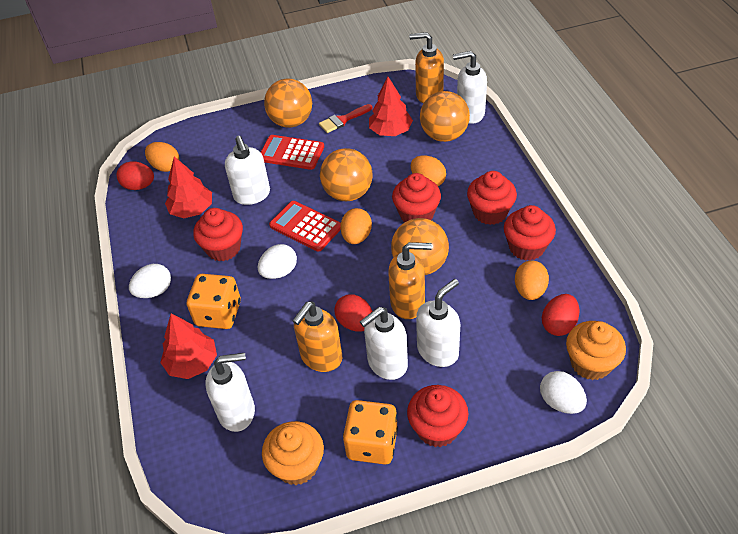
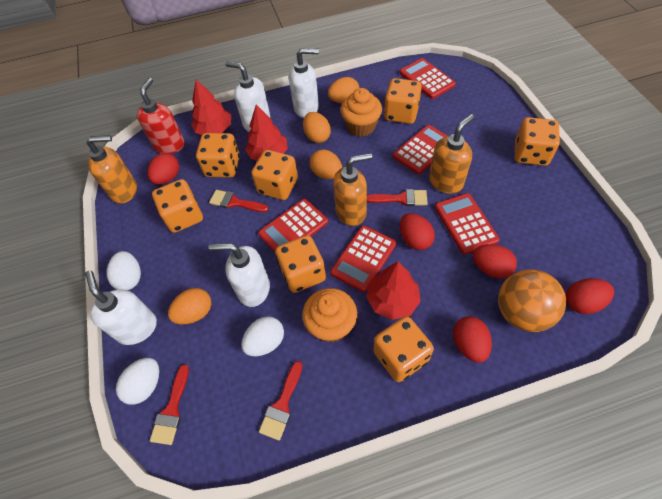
orange ball: 4 -> 1
orange dice: 2 -> 7
red brush: 1 -> 4
red calculator: 2 -> 5
red cupcake: 5 -> 0
red egg: 3 -> 5
red soap dispenser: 0 -> 1
white soap dispenser: 5 -> 4

